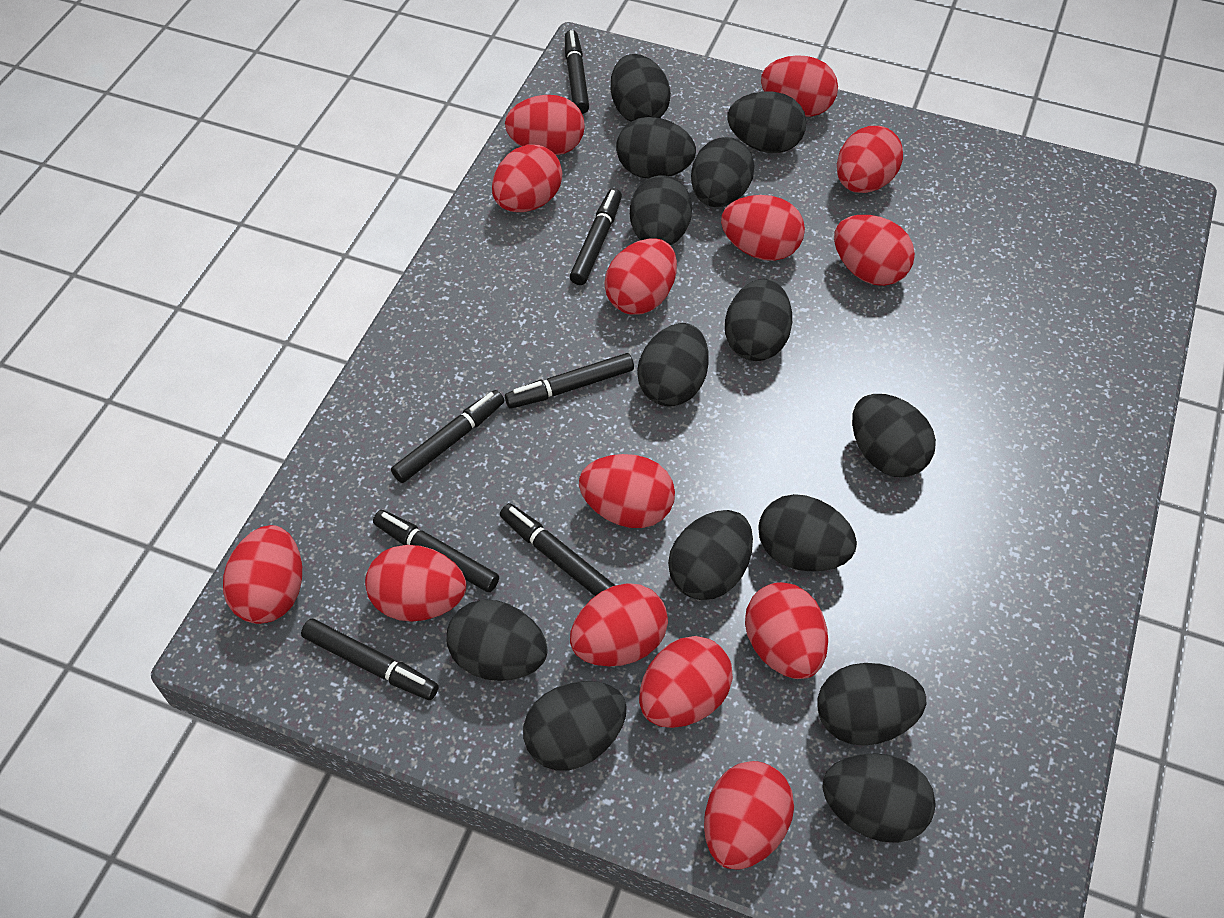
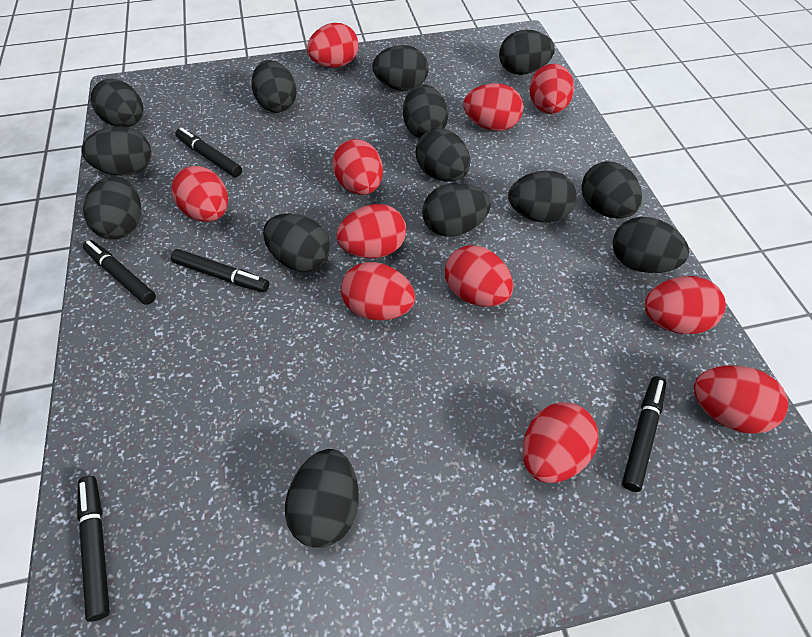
black marker: 7 -> 5
red egg: 14 -> 11

